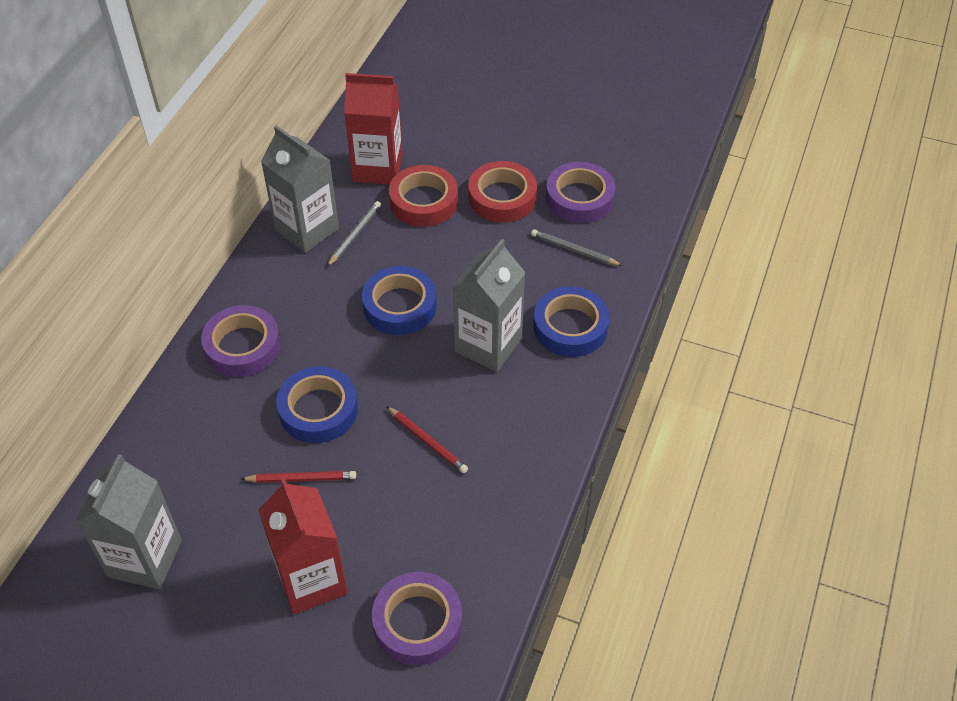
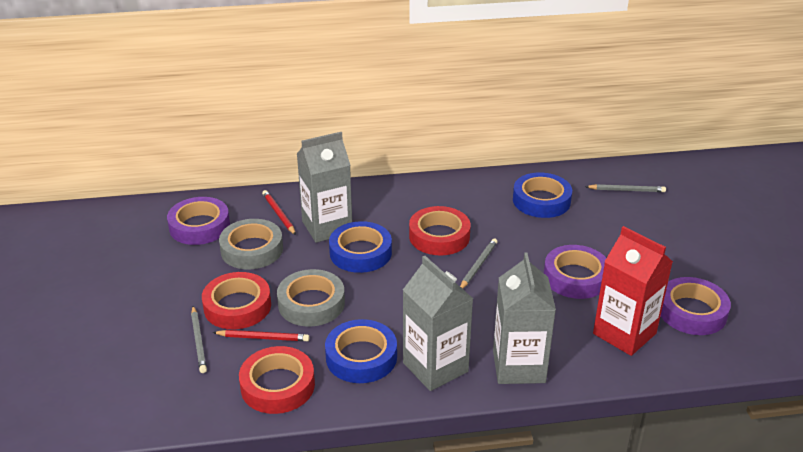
grey pencil: 2 -> 3
grey tape: 0 -> 2
red carton: 2 -> 1
red tape: 2 -> 3

